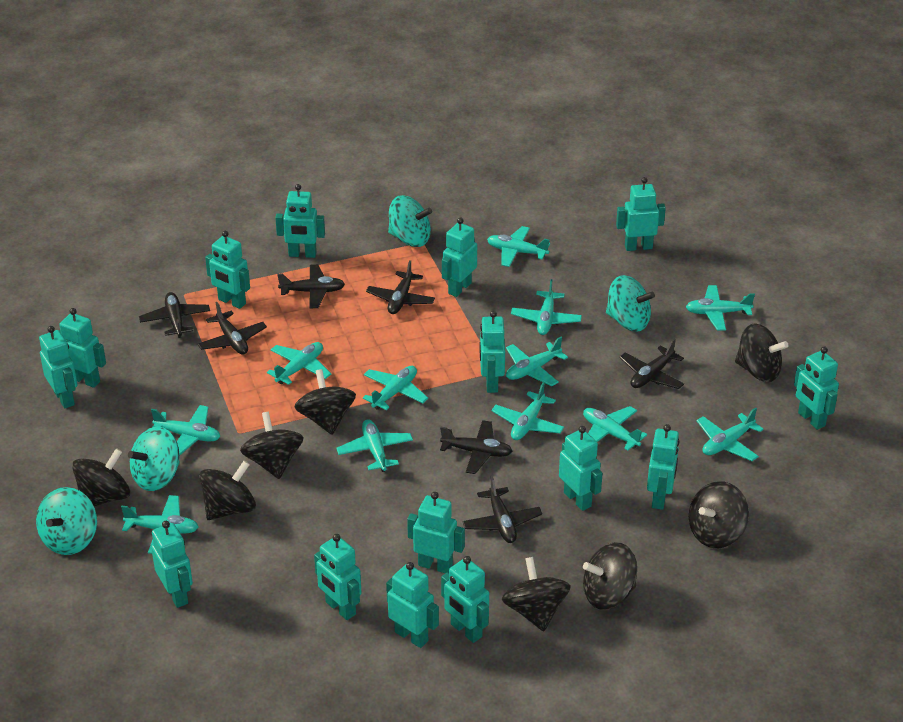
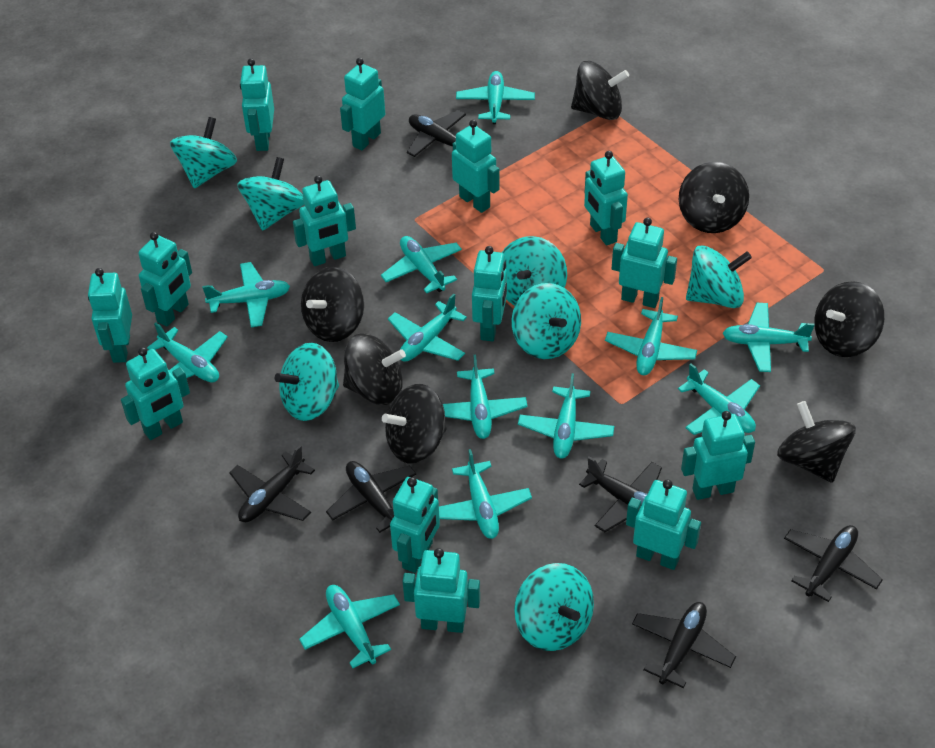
black plane: 7 -> 6
black spinning top: 8 -> 7
turquoise robot: 15 -> 14
turquoise spinning top: 4 -> 7

